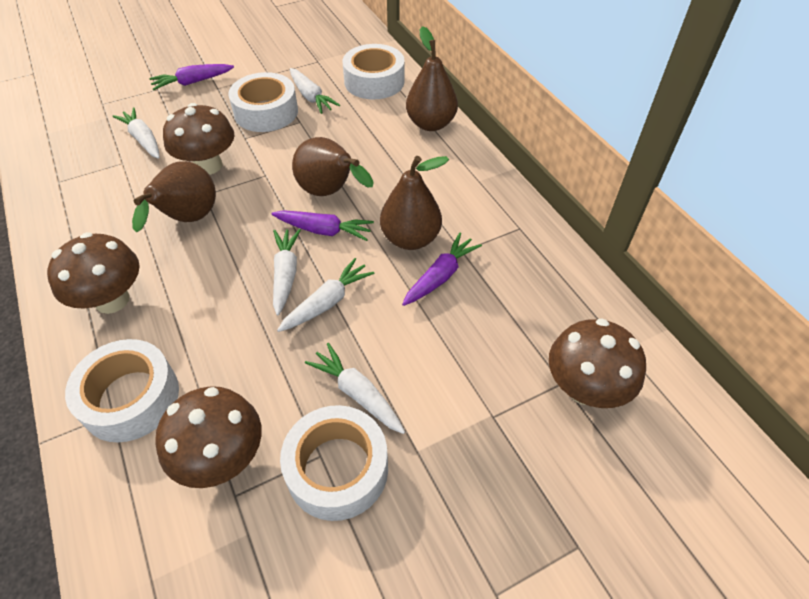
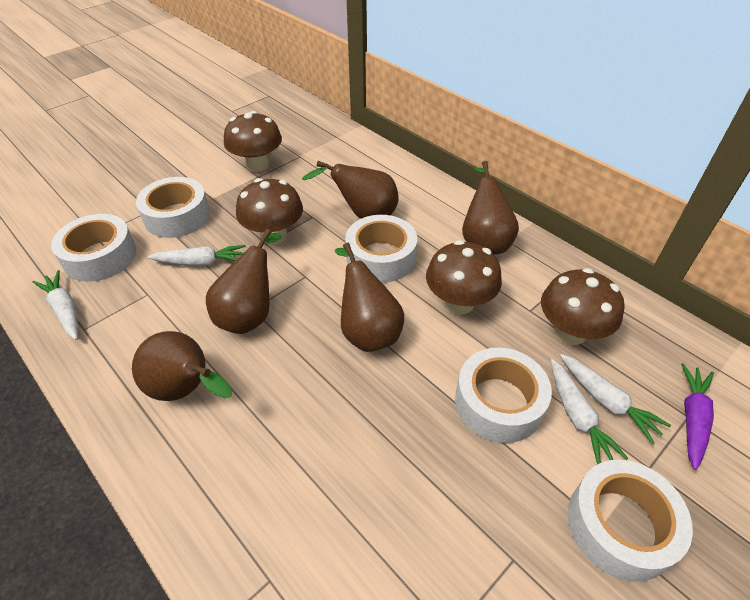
brown pear: 4 -> 5
purple carrot: 3 -> 1
white carrot: 5 -> 4
white tape: 4 -> 5

